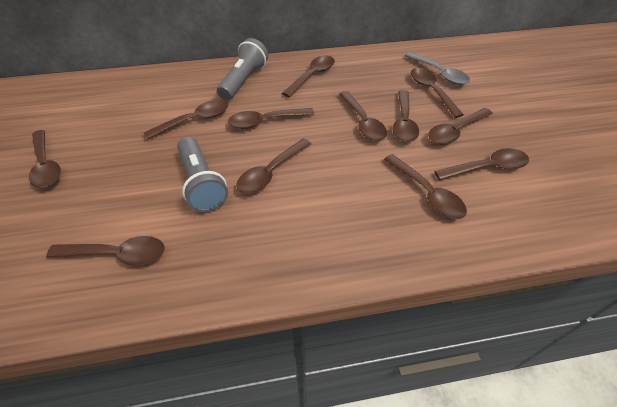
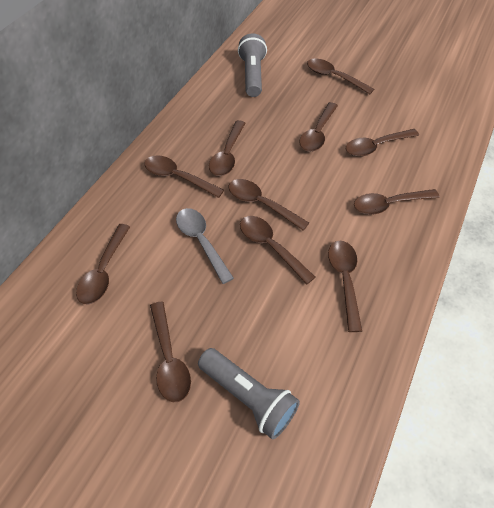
brown spoon: 12 -> 11

